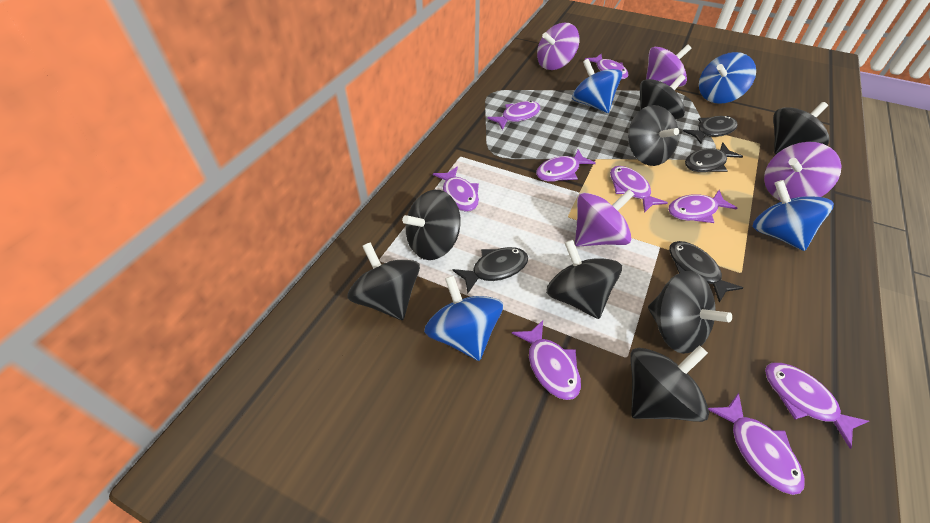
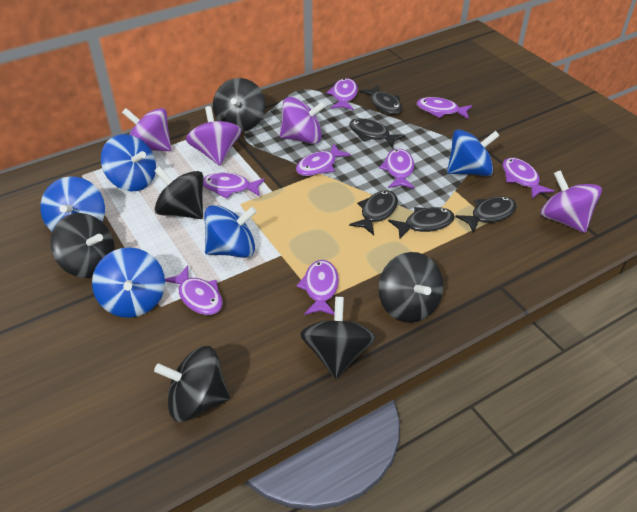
black fish: 4 -> 5
black spinning top: 8 -> 6
blue spinning top: 4 -> 5
purple fish: 9 -> 8

